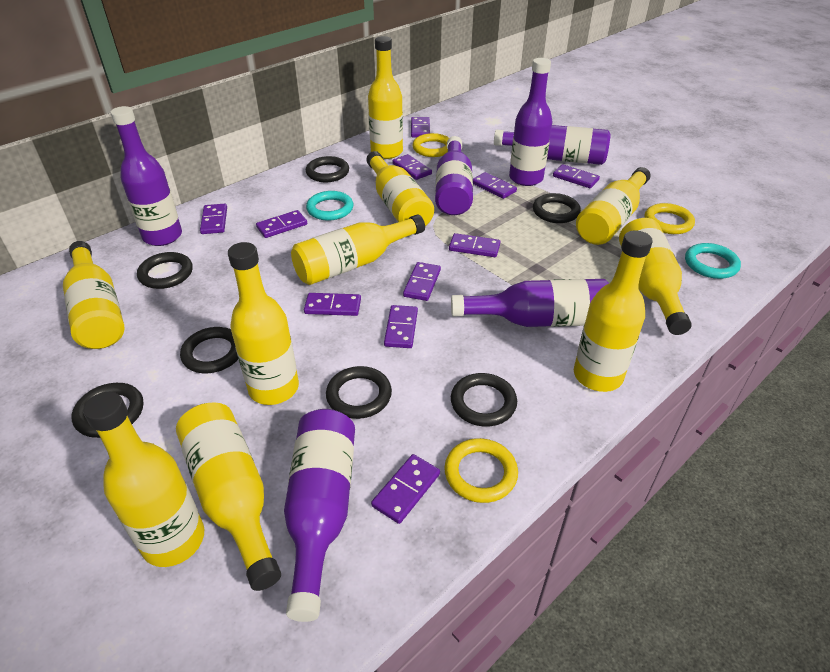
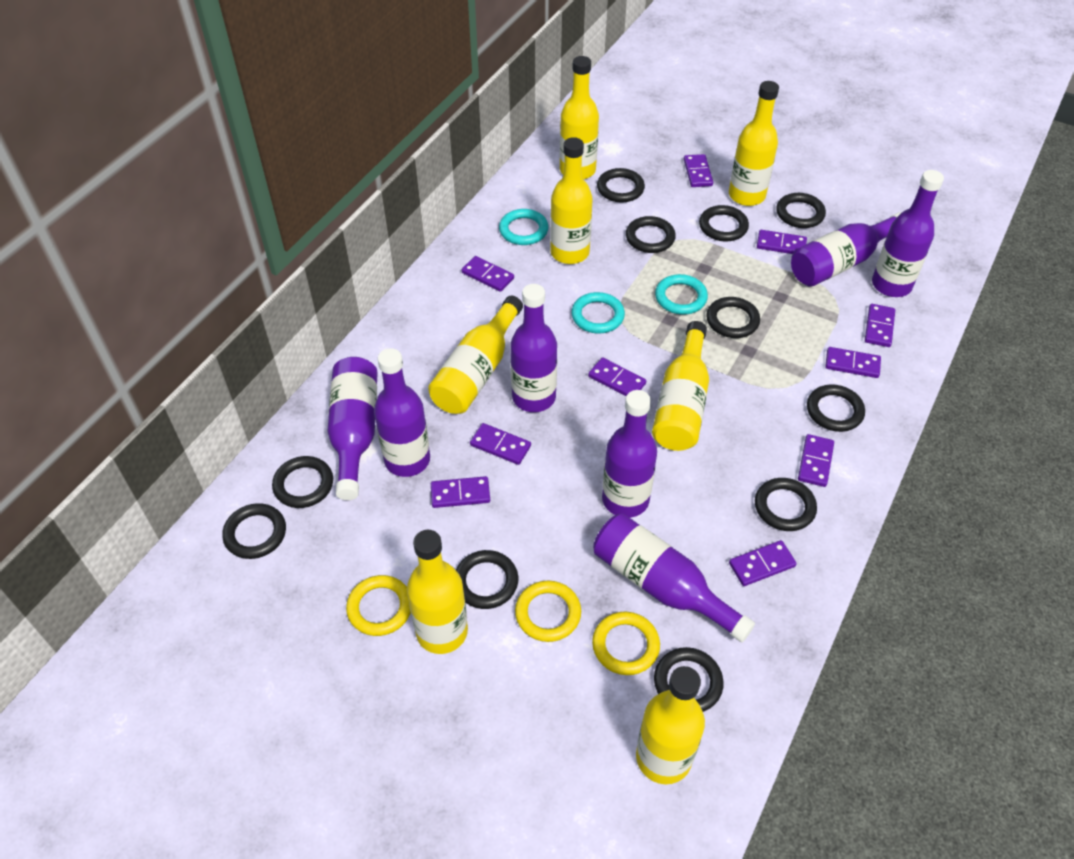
black ring: 7 -> 11
purple bottle: 6 -> 7
purple domino: 11 -> 10
turquoise ring: 2 -> 3
yellow bottle: 10 -> 7

